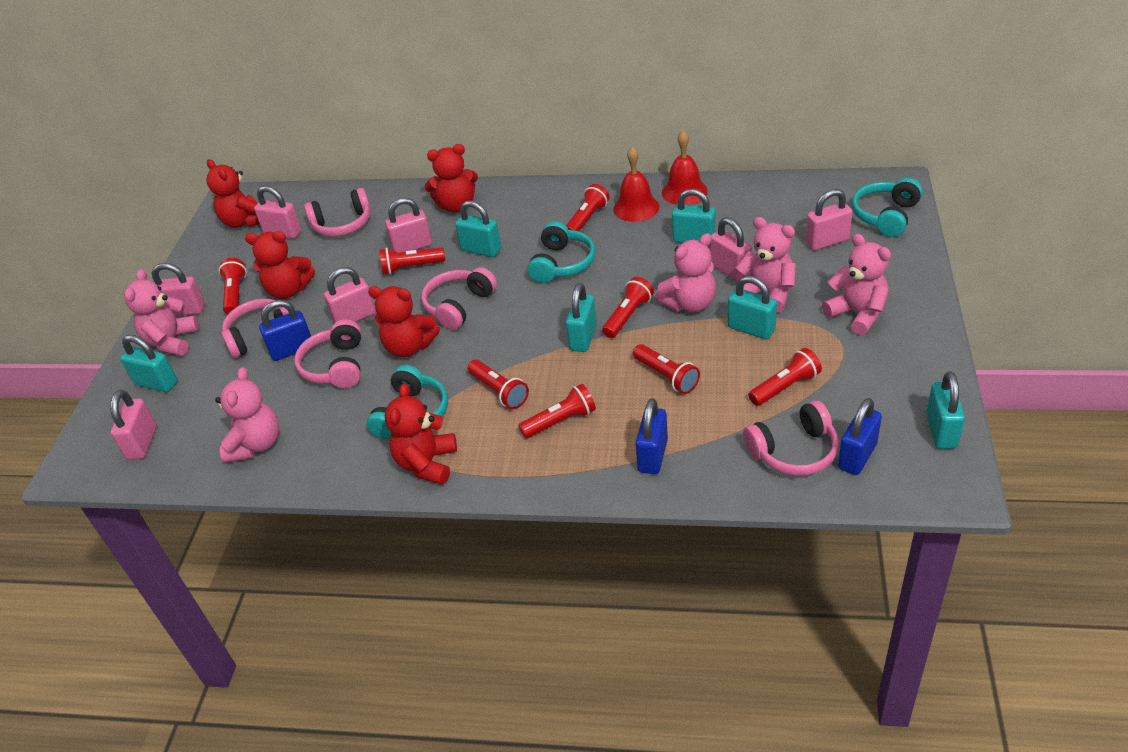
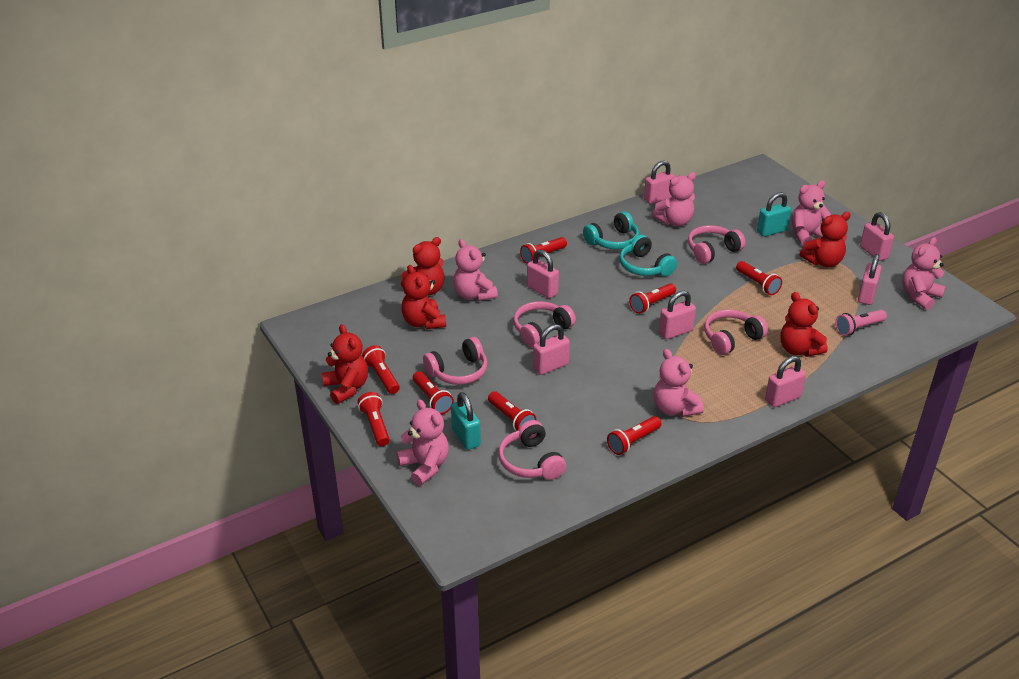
blue padlock: 3 -> 0
pink flashlight: 0 -> 1
pink teddy bear: 5 -> 6
red bell: 2 -> 0
turquoise headphones: 3 -> 2
turquoise padlock: 6 -> 2

